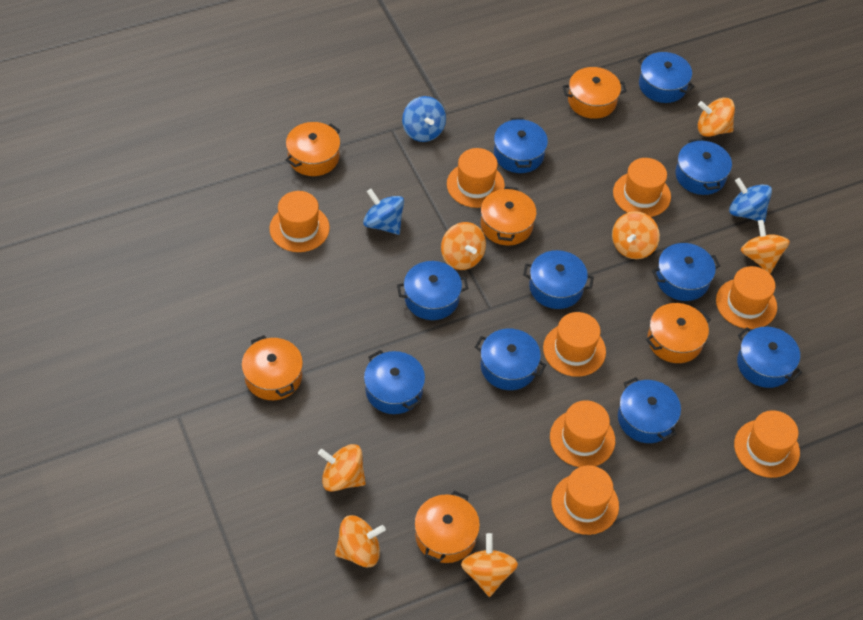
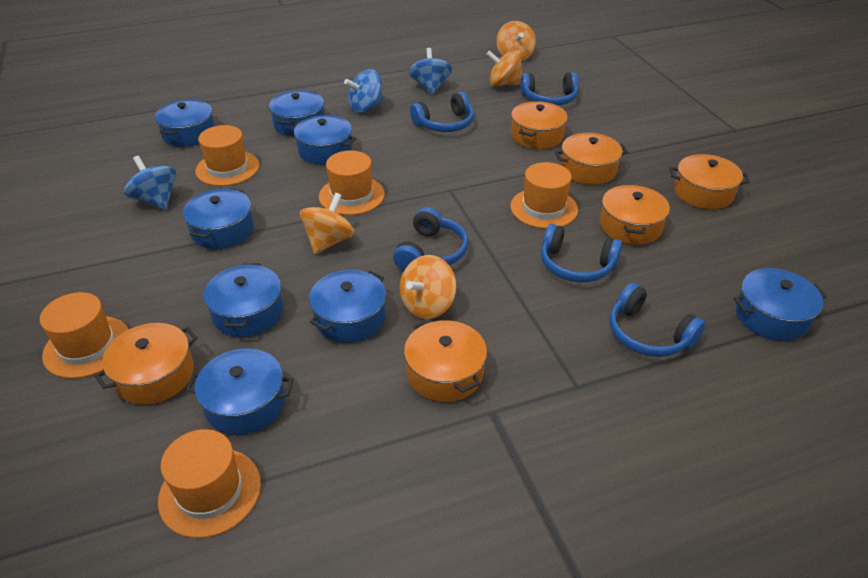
blue headphones: 0 -> 5
blue pot: 10 -> 8
orange hat: 8 -> 5
orange spinning top: 7 -> 4

